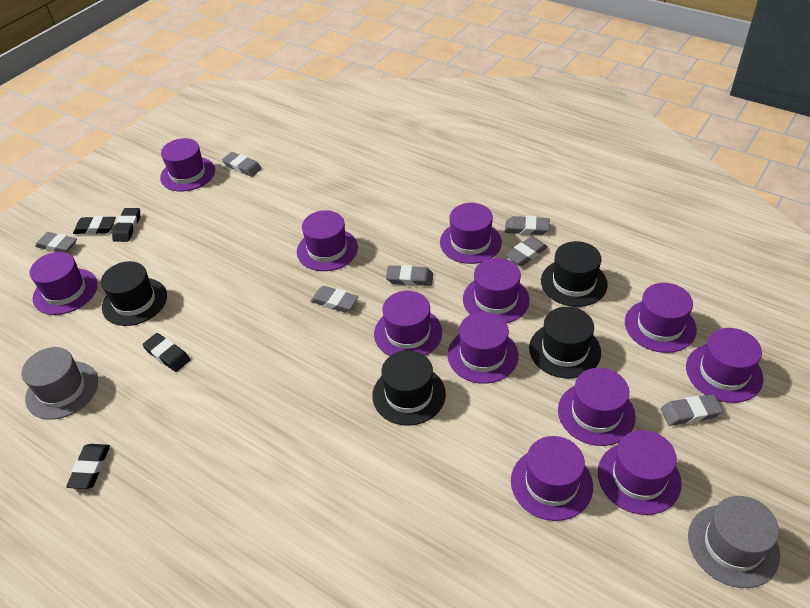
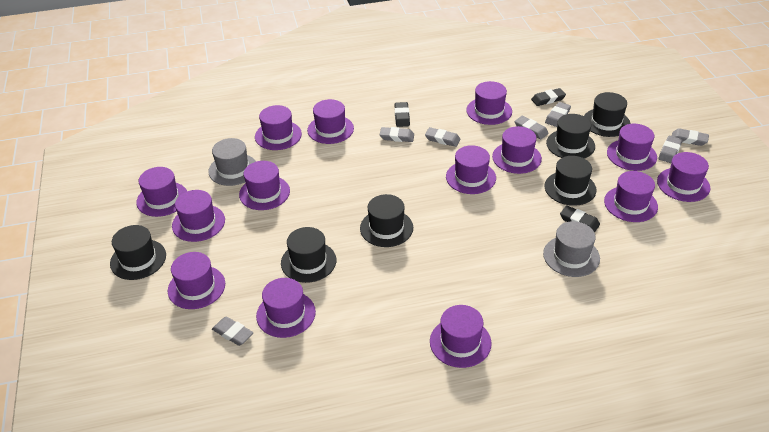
black eraser: 4 -> 3
black hat: 4 -> 6
purple hat: 12 -> 14

